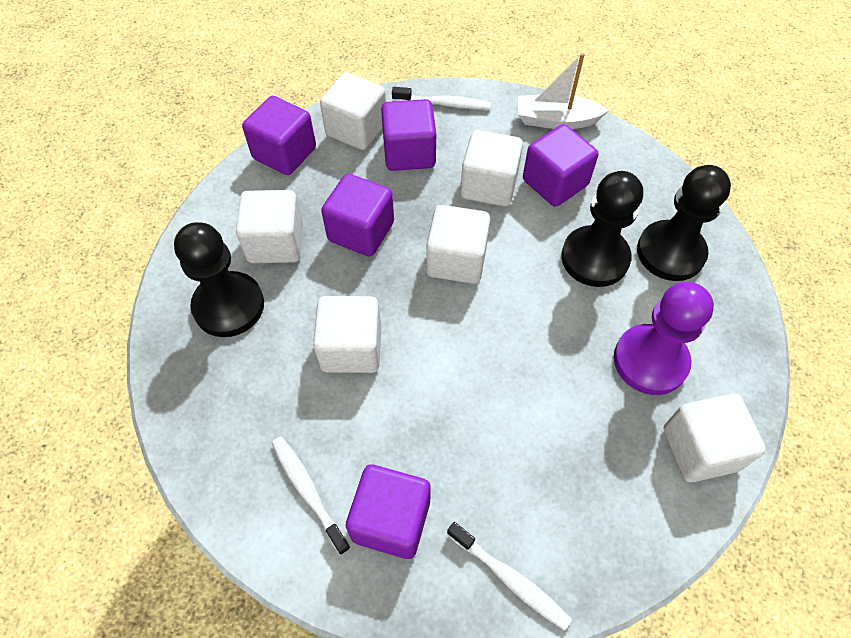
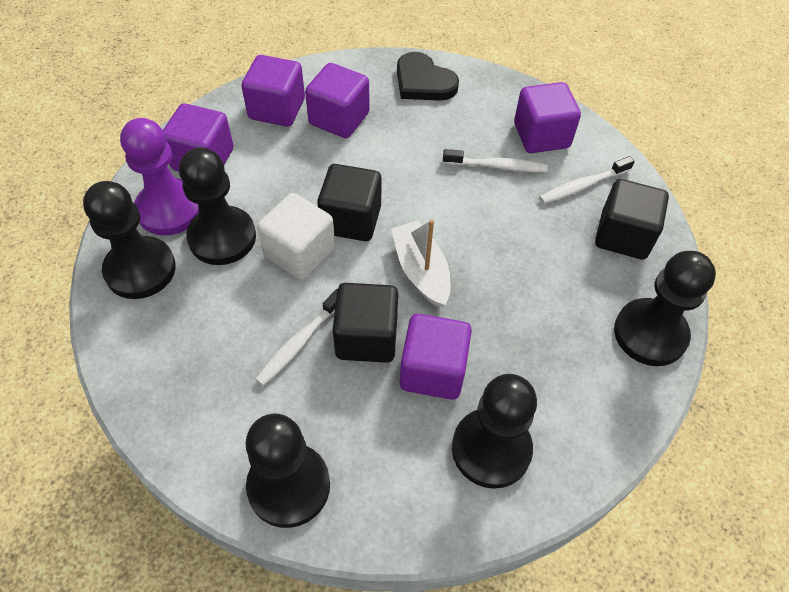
black cube: 0 -> 3
black heart: 0 -> 1
black pawn: 3 -> 5
white cube: 6 -> 1

